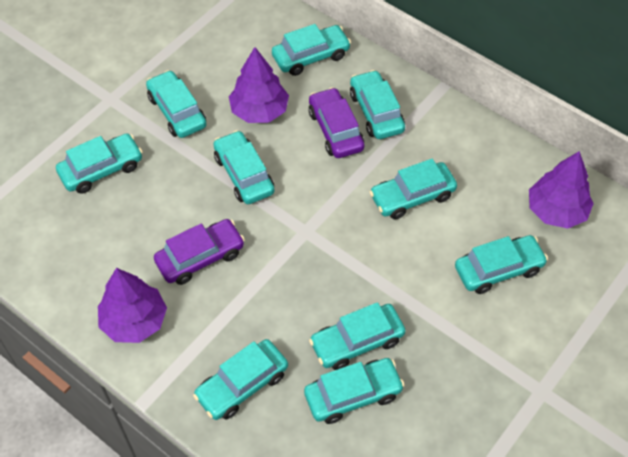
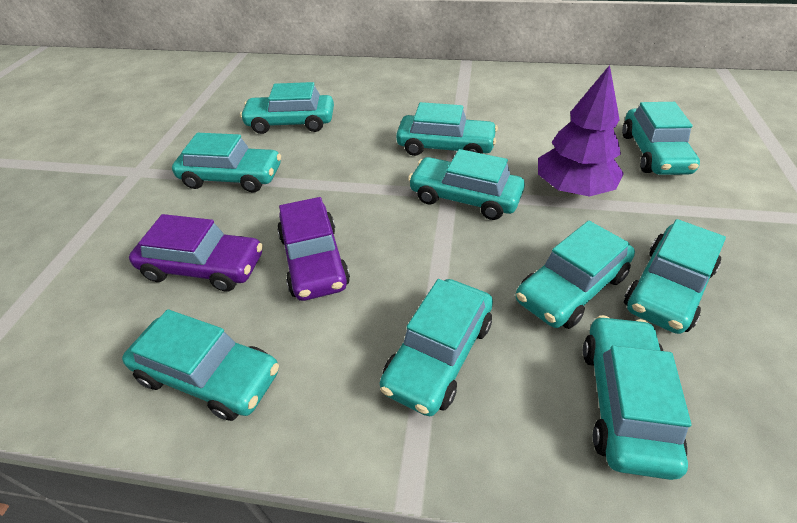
purple tree: 3 -> 1

